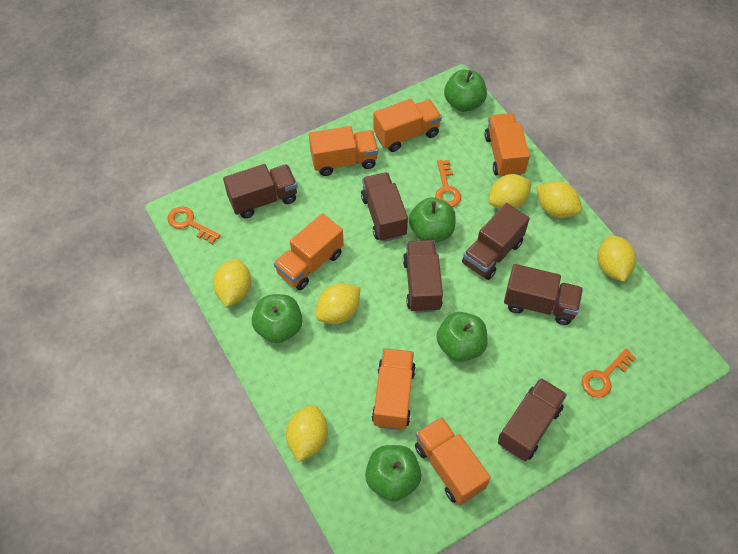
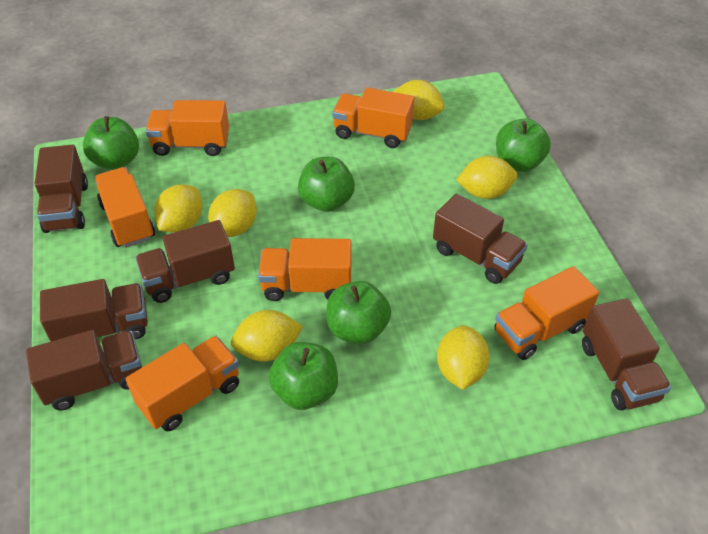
orange key: 3 -> 0

